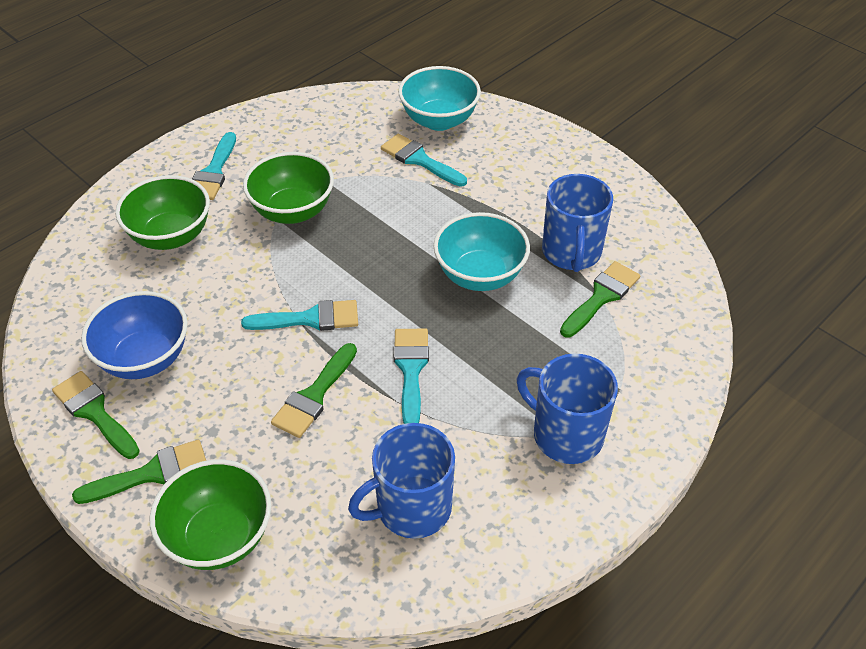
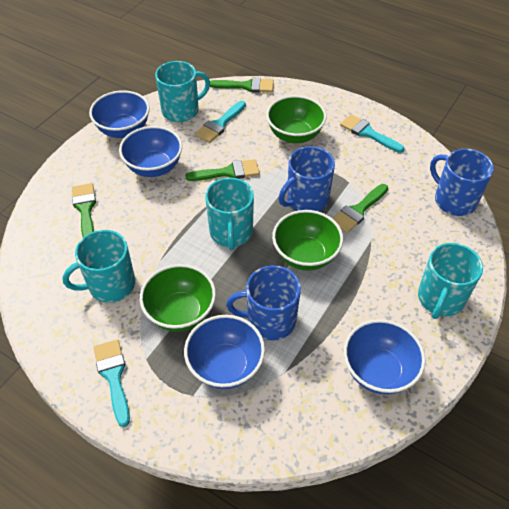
blue bowl: 1 -> 4
turquoise bowl: 2 -> 0
turquoise brush: 4 -> 3
turquoise mug: 0 -> 4

